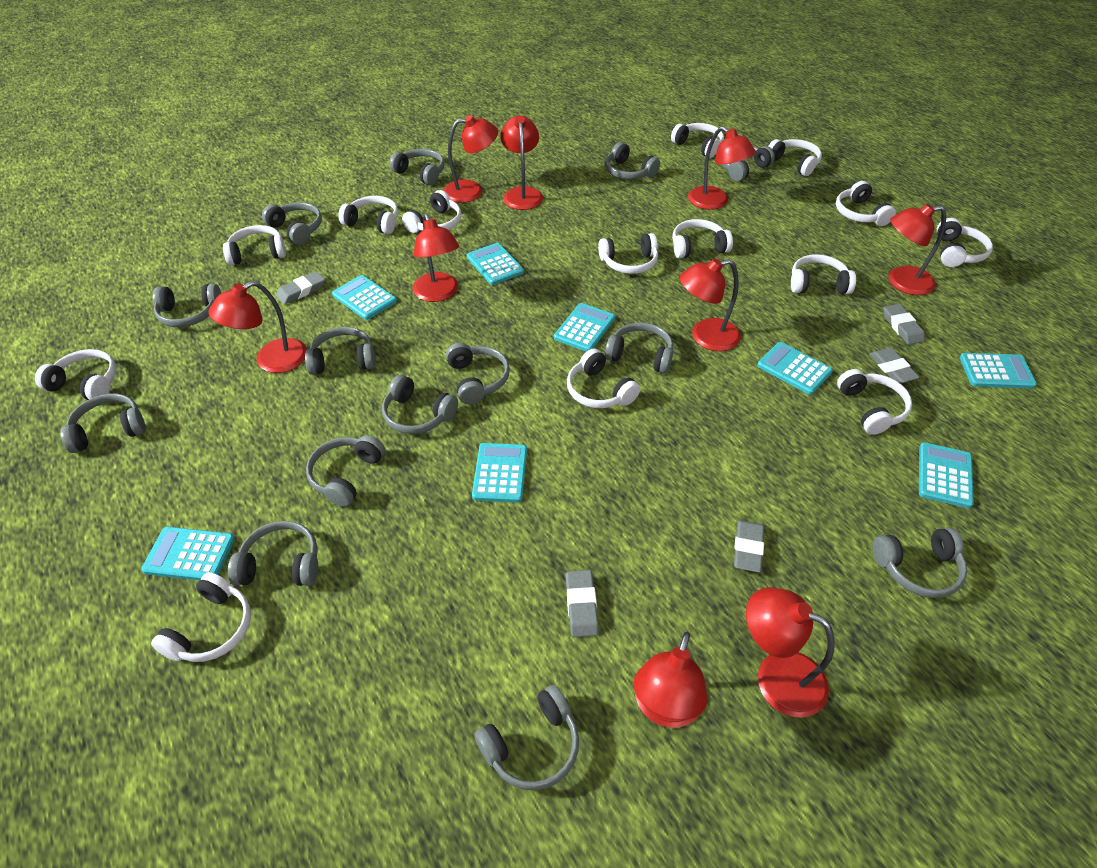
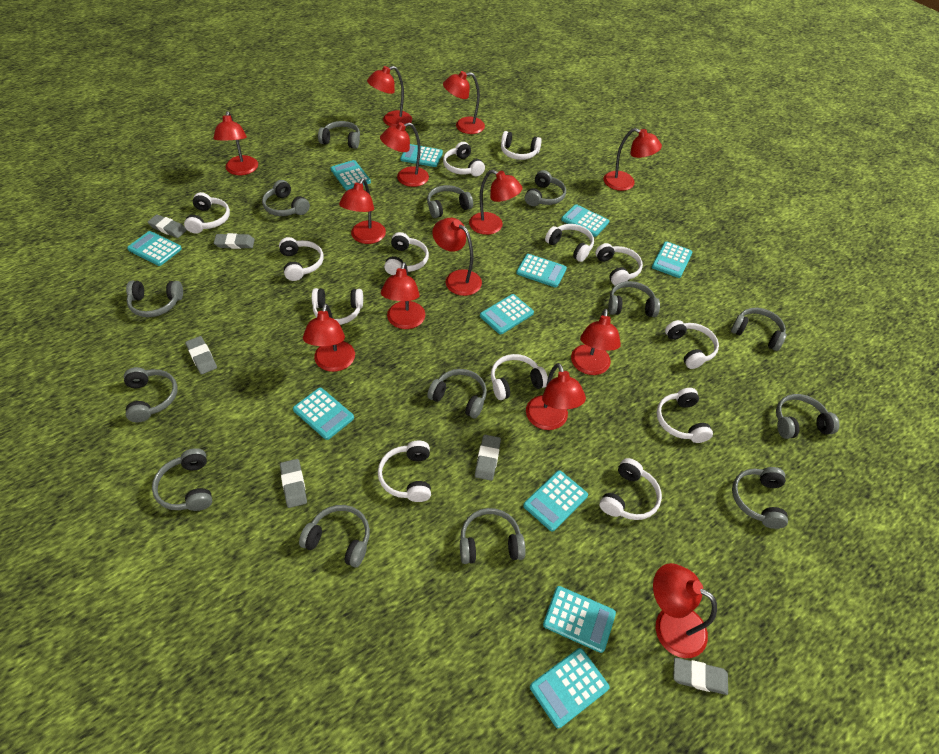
grey eraser: 5 -> 6
red lamp: 9 -> 13
turquoise calculator: 8 -> 11
white headphones: 14 -> 13

